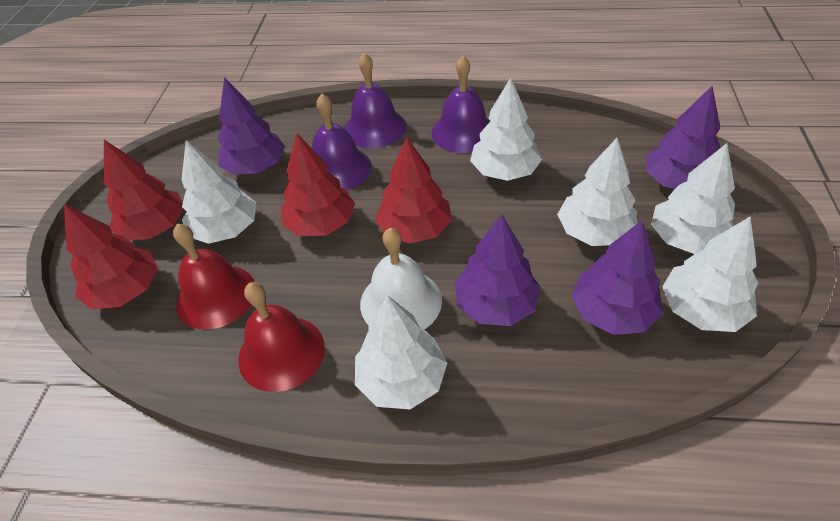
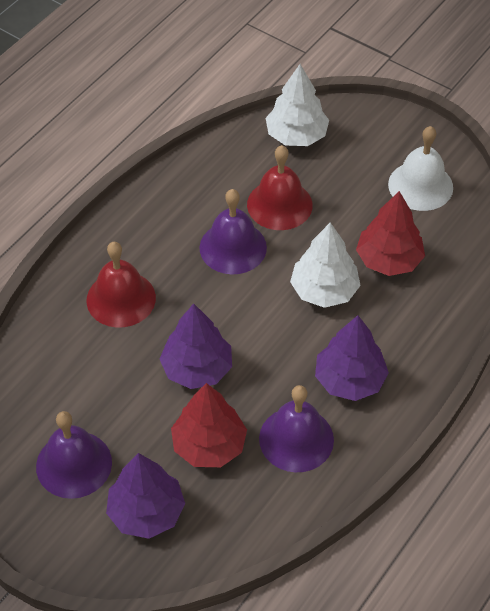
purple tree: 4 -> 3
red tree: 4 -> 2
white tree: 6 -> 2

